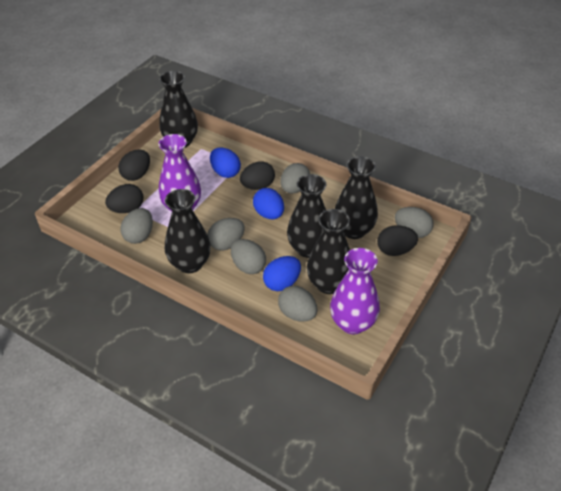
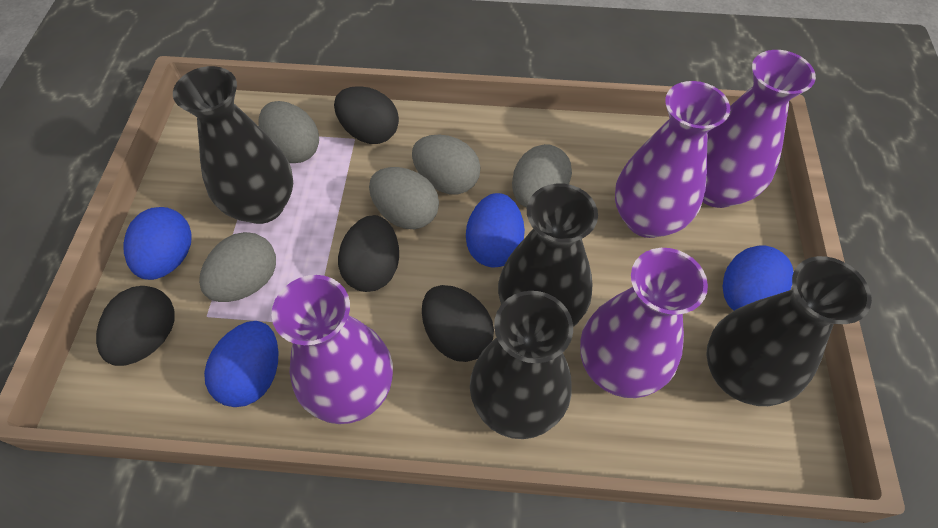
black vase: 5 -> 4
blue egg: 3 -> 4
grey egg: 6 -> 5
purple vase: 2 -> 4

